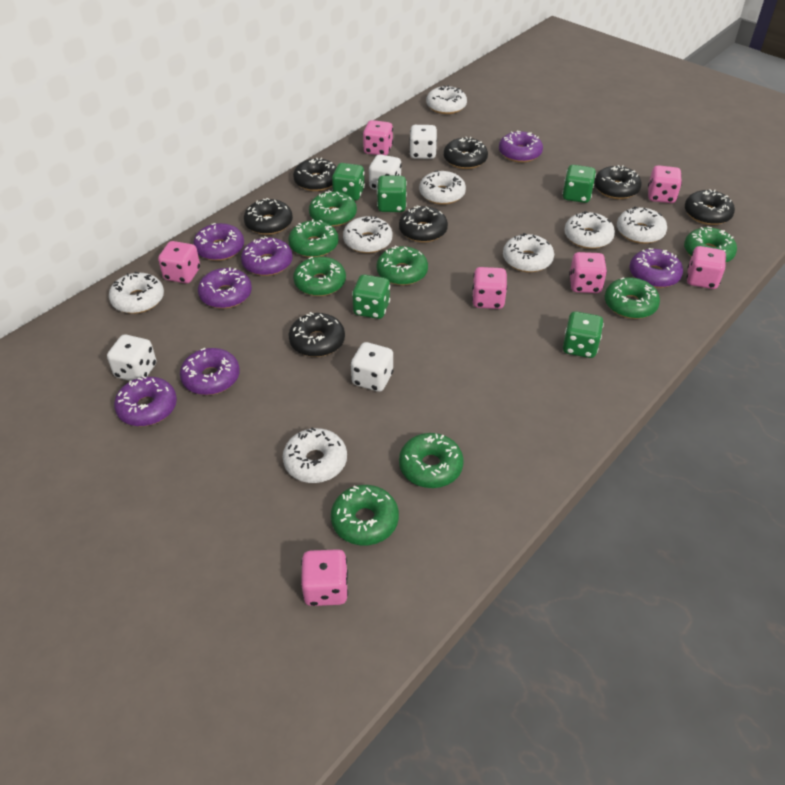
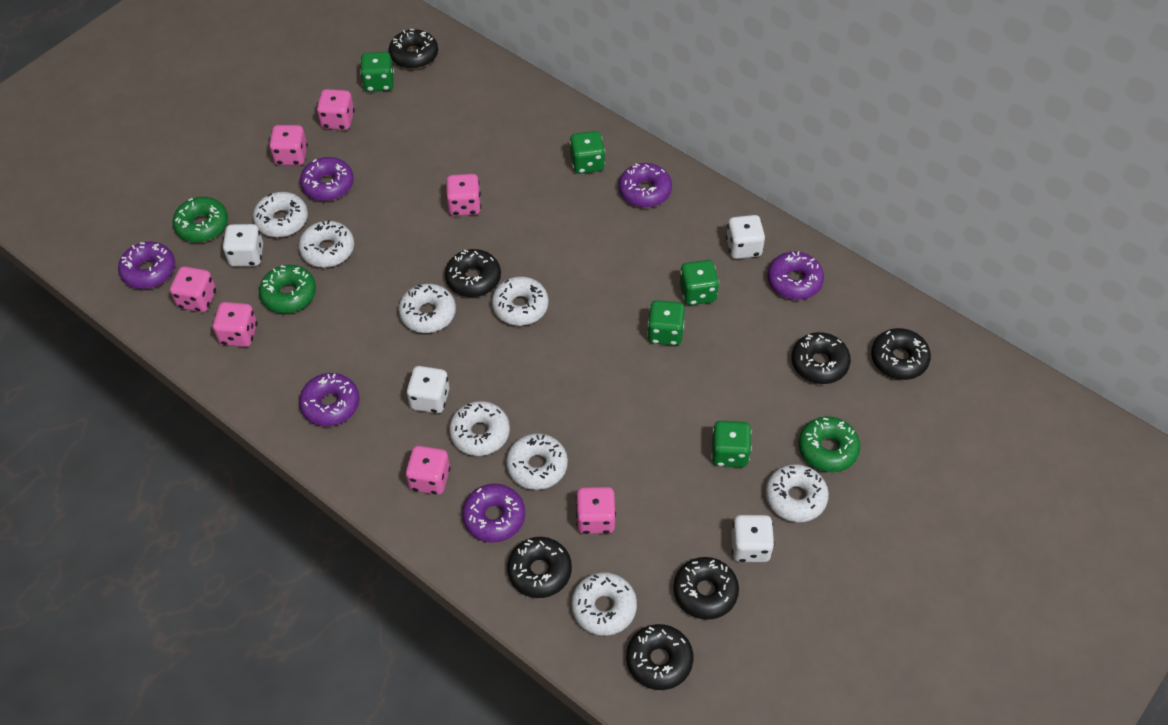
green donut: 8 -> 3
purple donut: 7 -> 6

